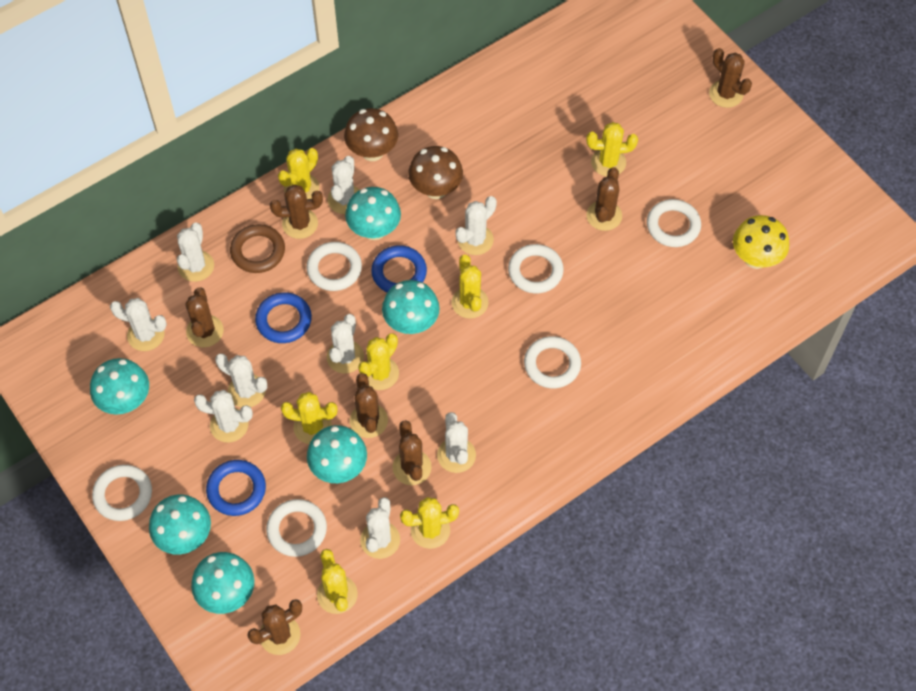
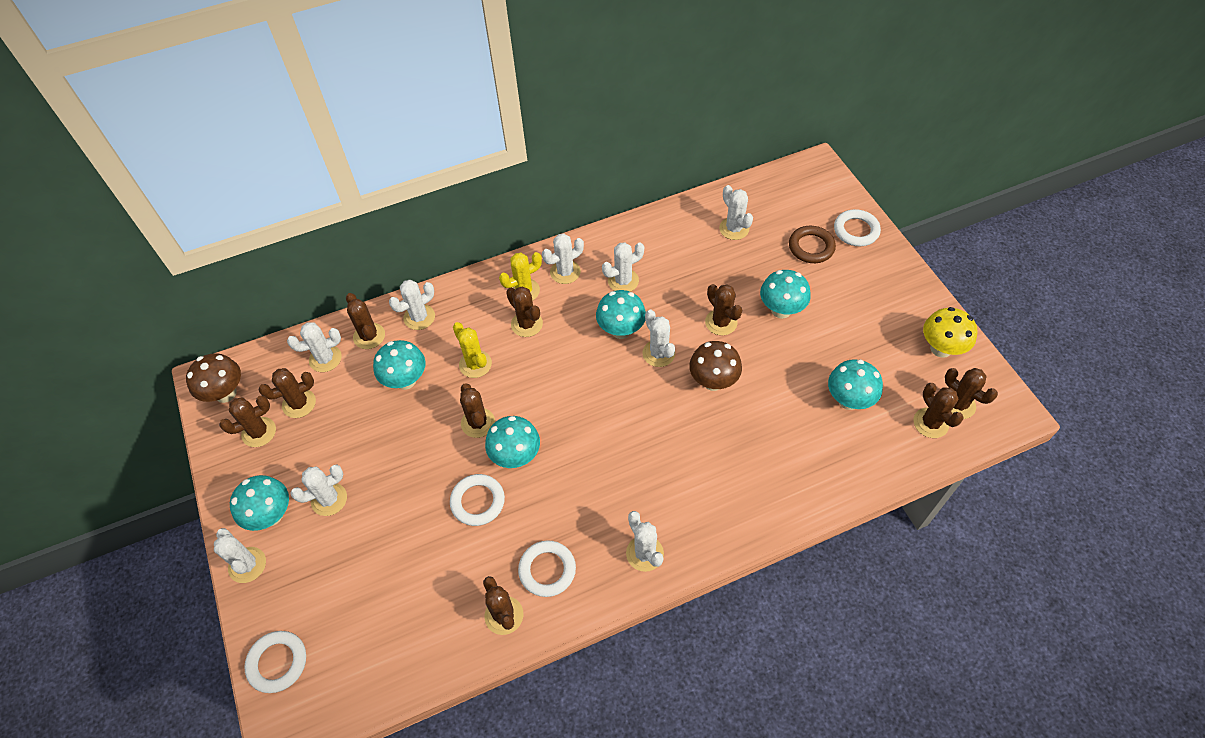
blue ring: 3 -> 0
brown cactus: 7 -> 9
white ring: 6 -> 4
yellow cactus: 7 -> 2

